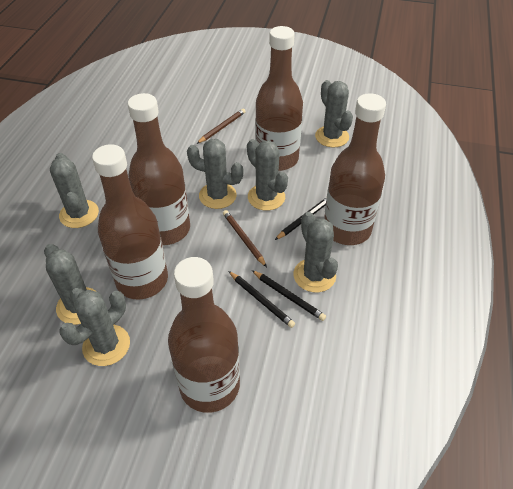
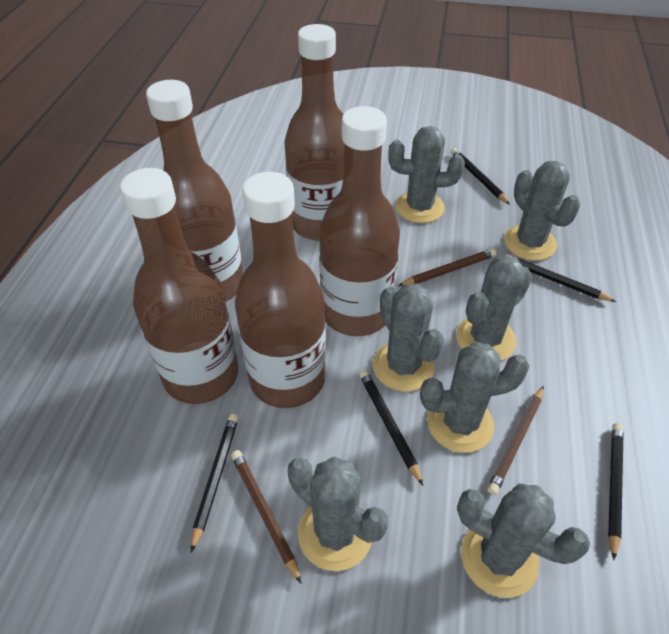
black pencil: 3 -> 5
brown pencil: 2 -> 3

